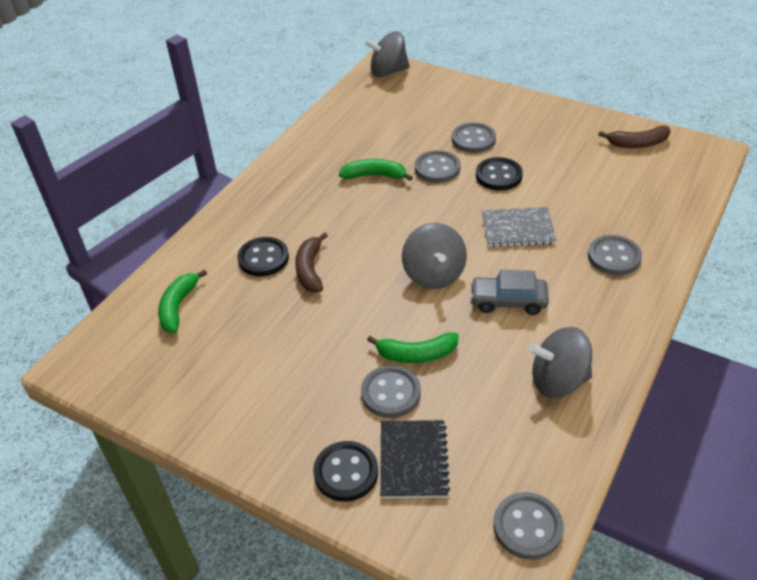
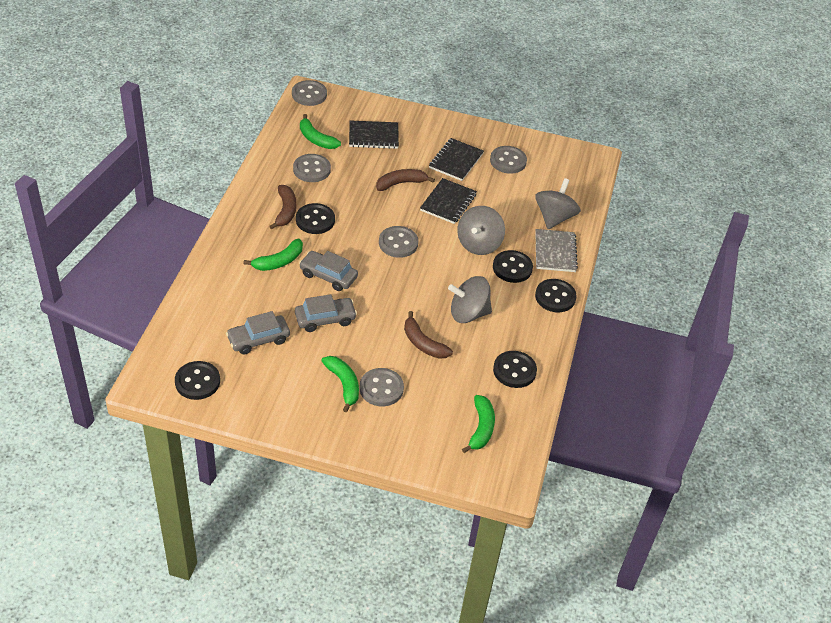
black button: 3 -> 5
black notebook: 1 -> 3
brown banana: 2 -> 3
green banana: 3 -> 4
grey car: 1 -> 3

